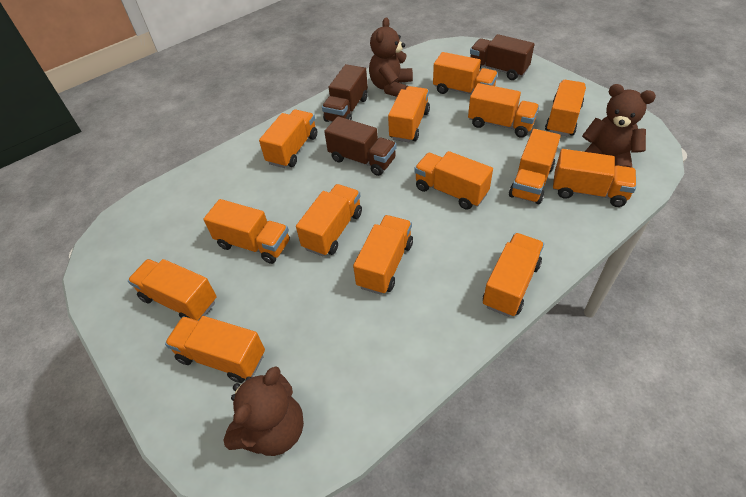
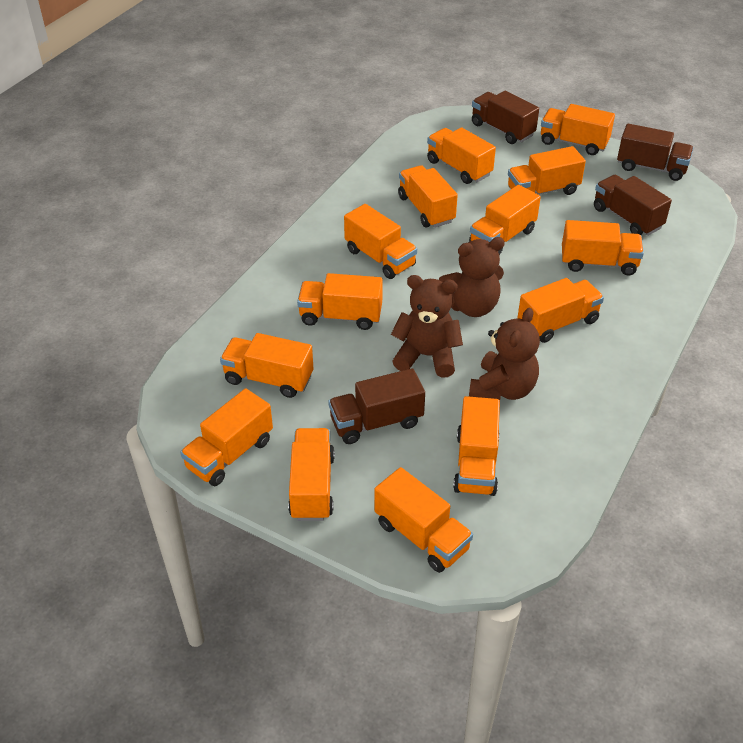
brown truck: 3 -> 4

